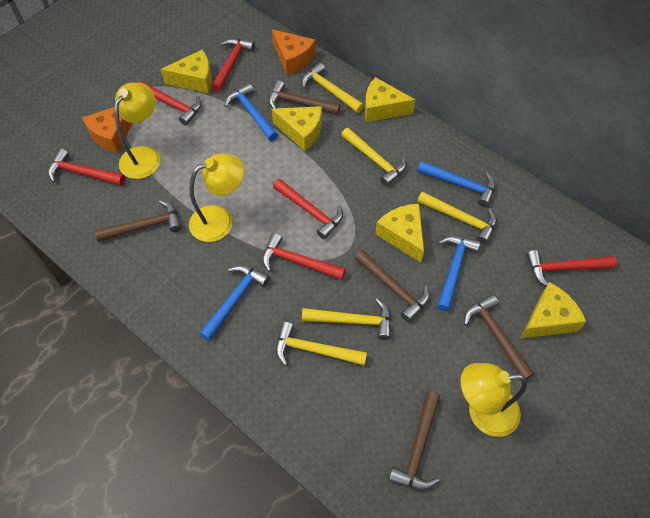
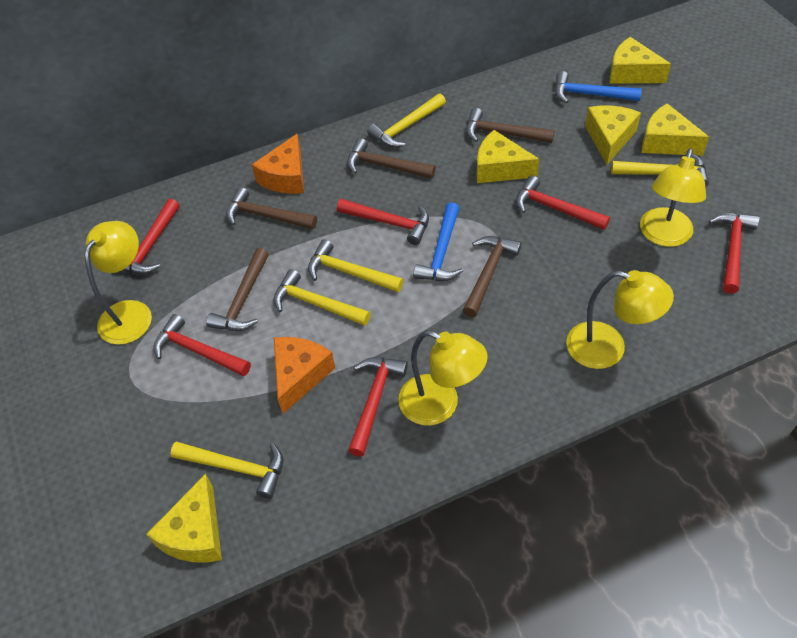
blue hammer: 4 -> 2
yellow lamp: 3 -> 4

